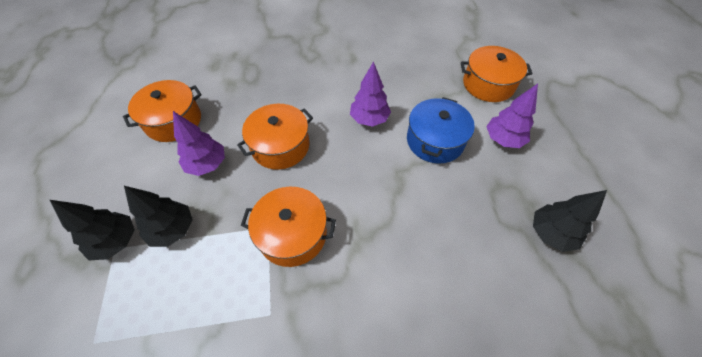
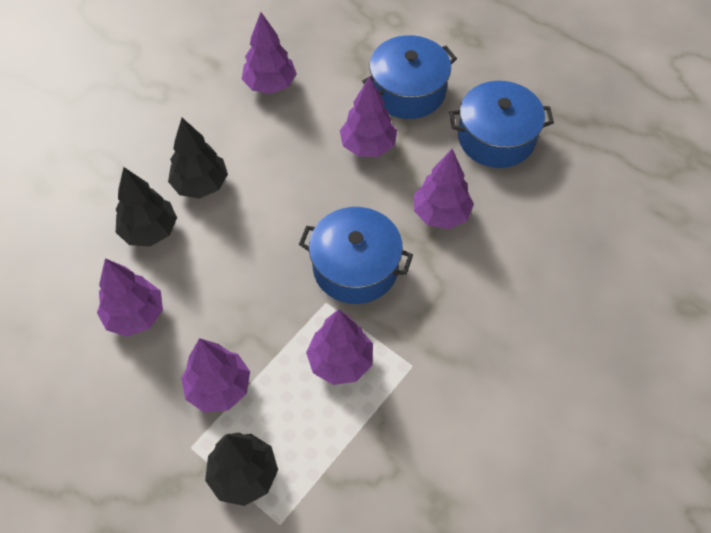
blue pot: 1 -> 3
orange pot: 4 -> 0
purple tree: 3 -> 6

